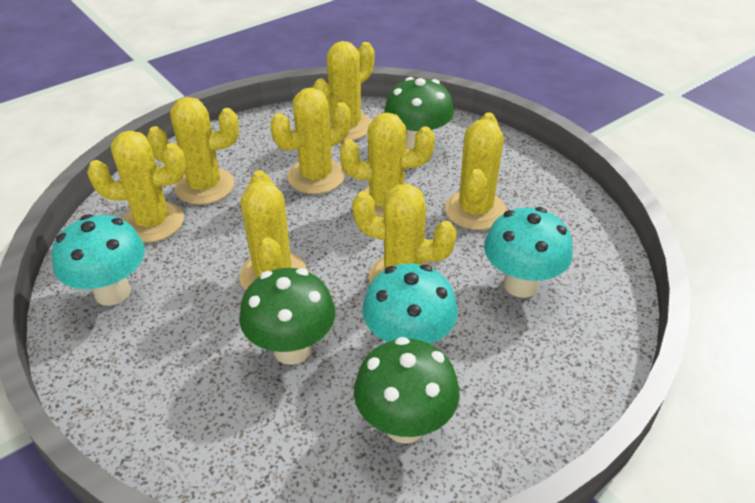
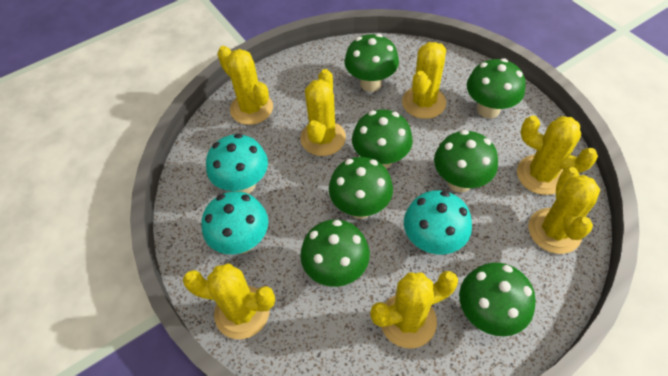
green mushroom: 3 -> 7
yellow cactus: 8 -> 7

